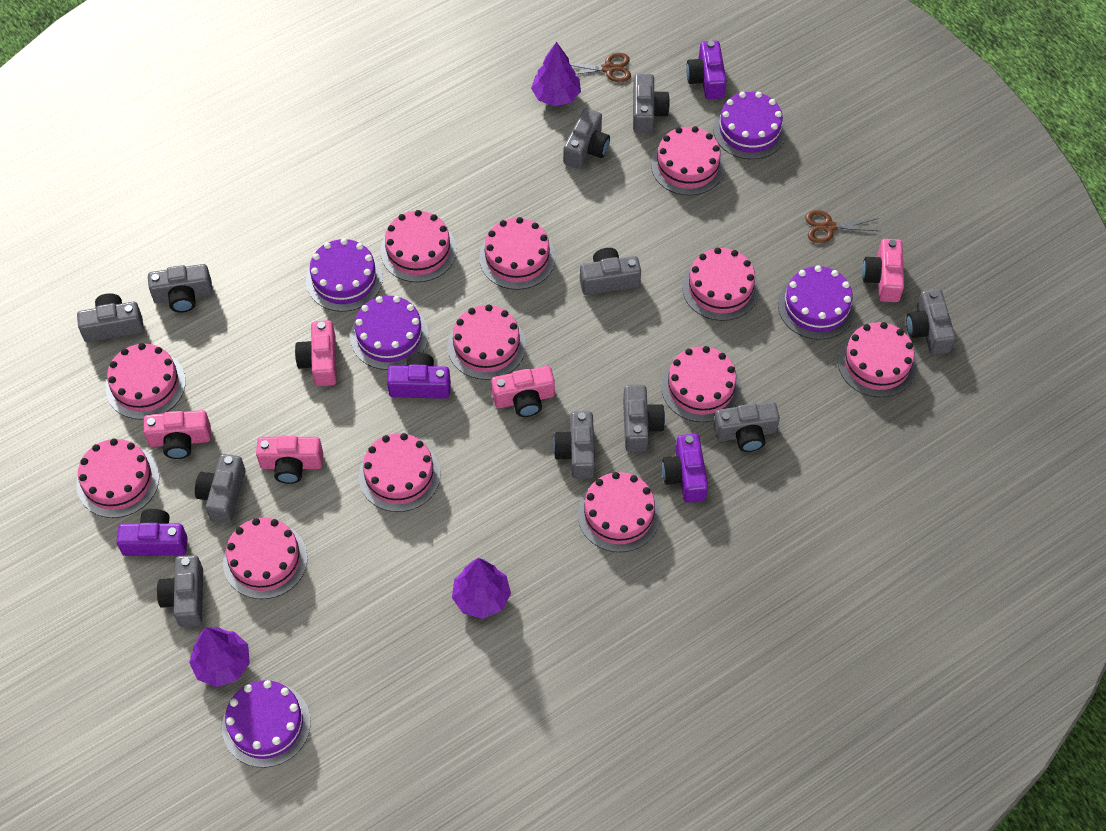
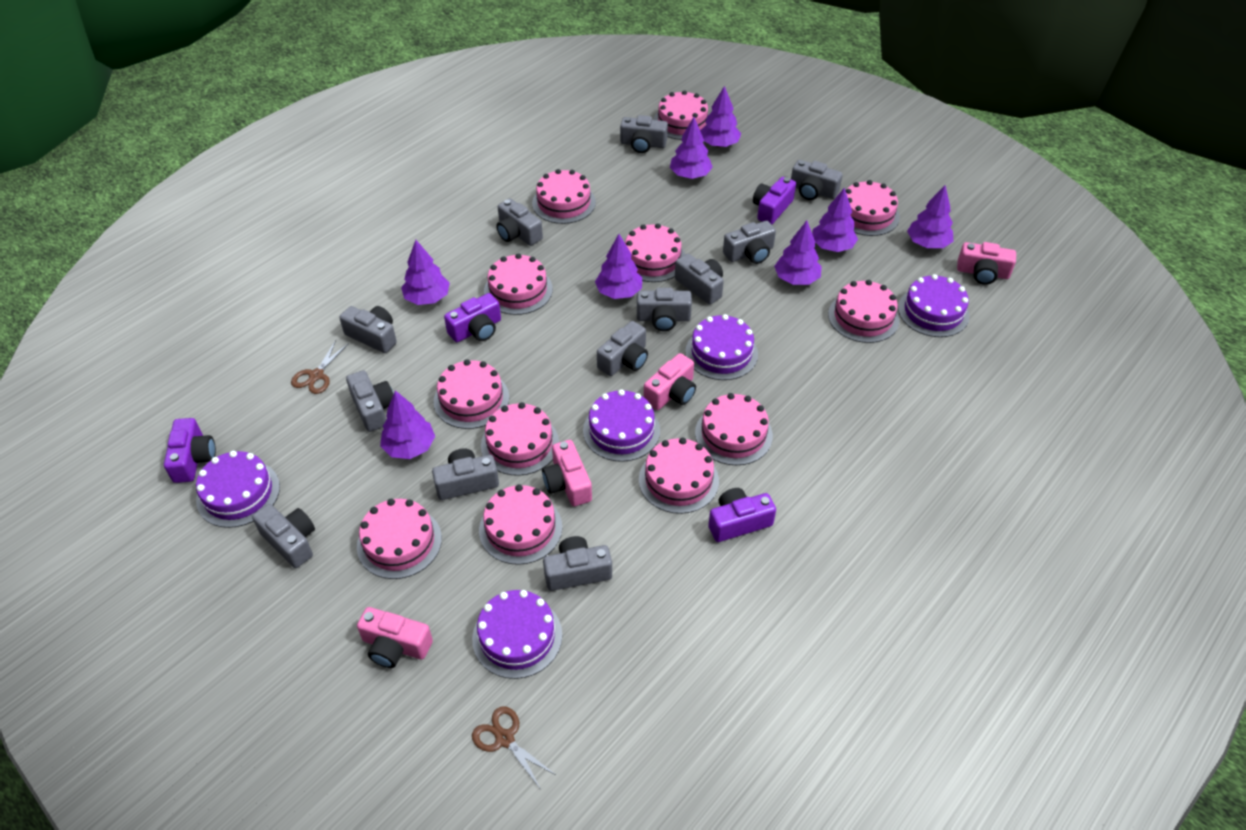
grey camera: 11 -> 12
pink camera: 5 -> 4
purple tree: 3 -> 8

